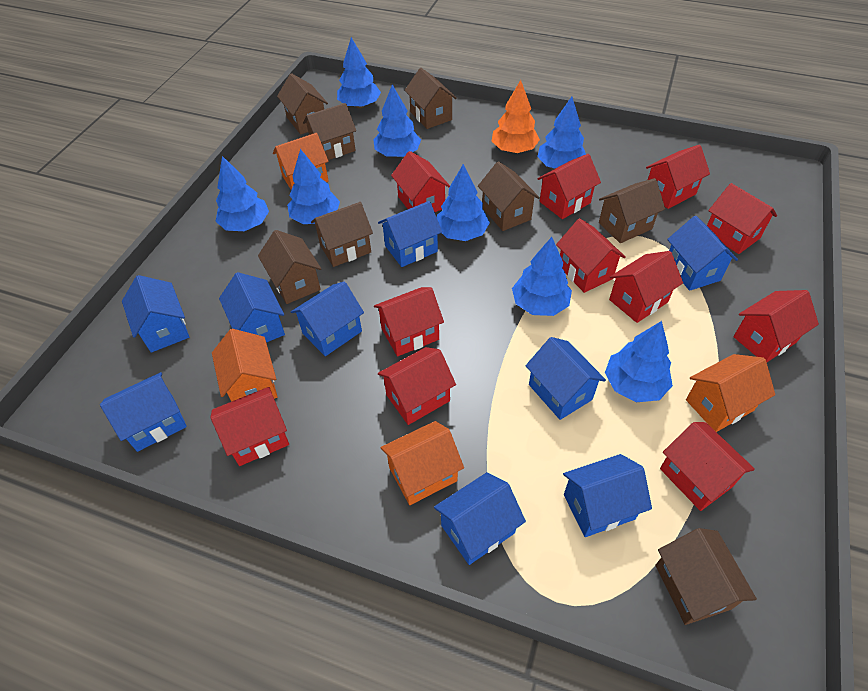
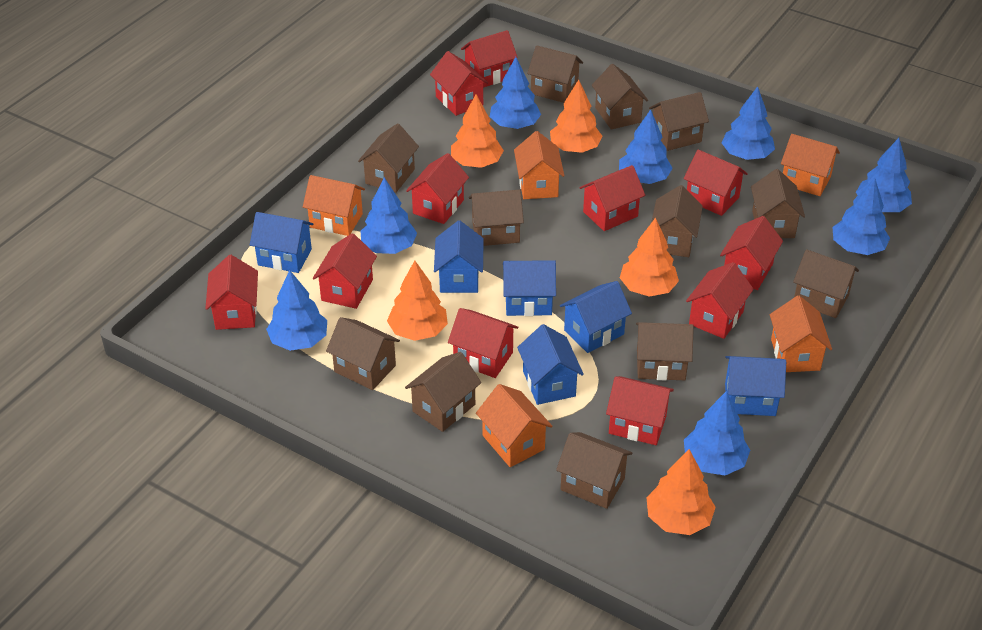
blue house: 9 -> 6
brown house: 8 -> 12
orange house: 4 -> 5
orange tree: 1 -> 5

